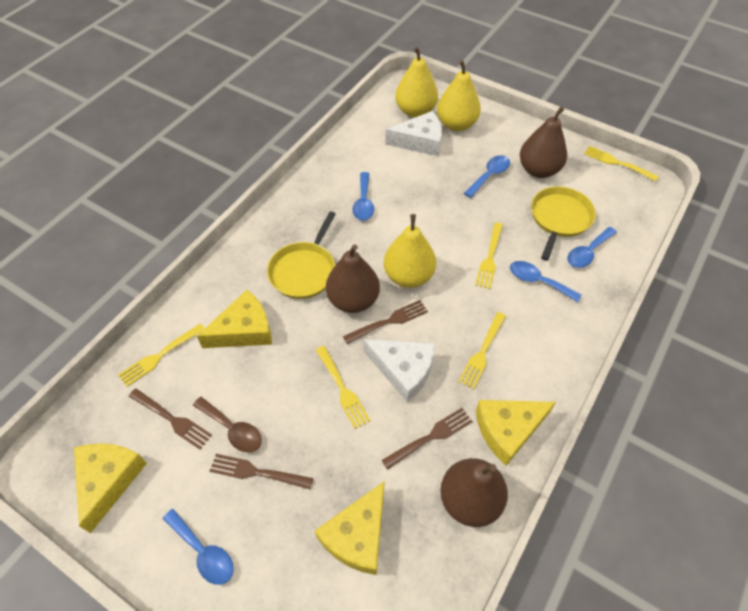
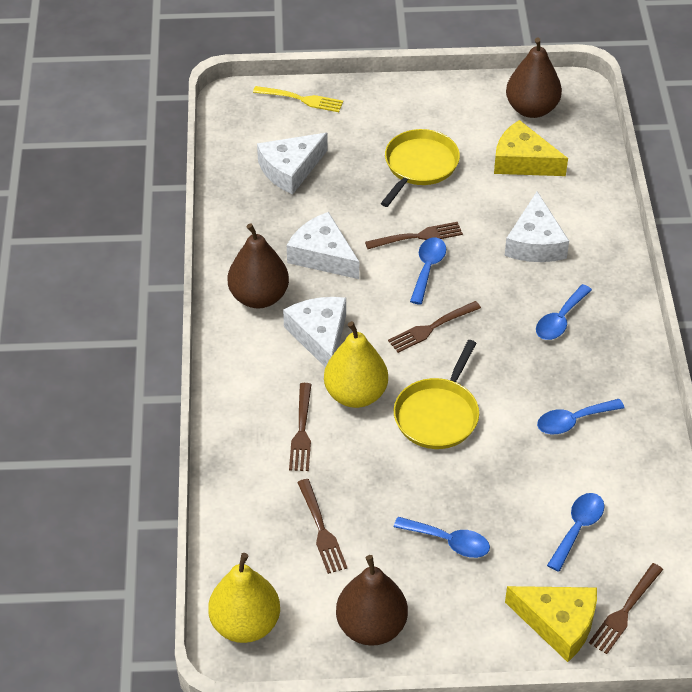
brown fork: 4 -> 5
brown spoon: 1 -> 0
white cheese: 2 -> 4
yellow cheese: 4 -> 2
yellow fork: 5 -> 1
yellow pear: 3 -> 2

